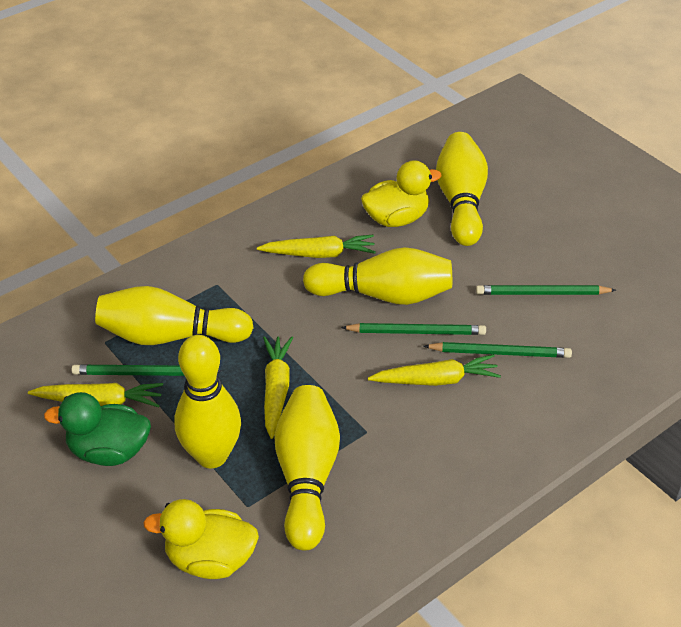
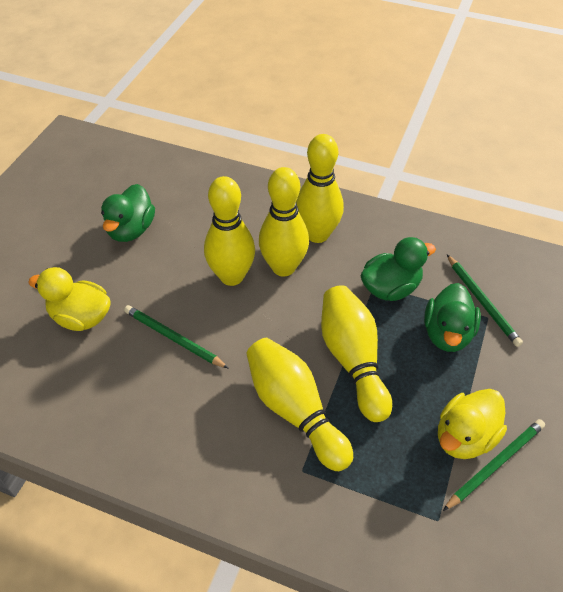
green duck: 1 -> 3
green pencil: 4 -> 3
yellow carrot: 4 -> 0

